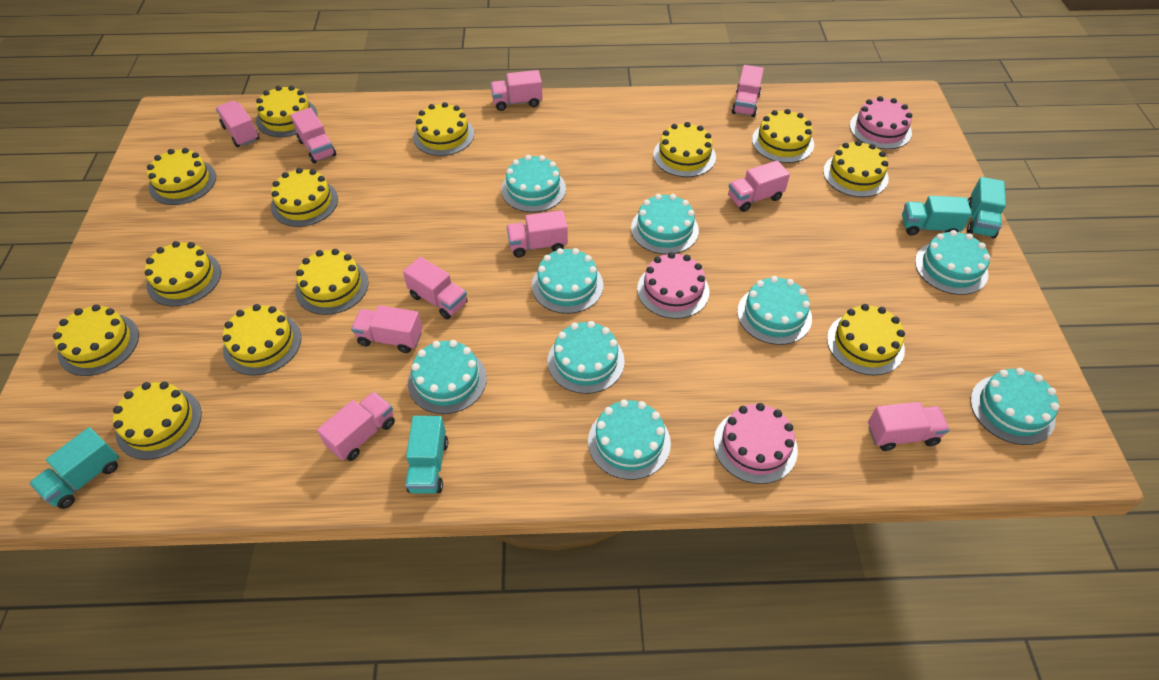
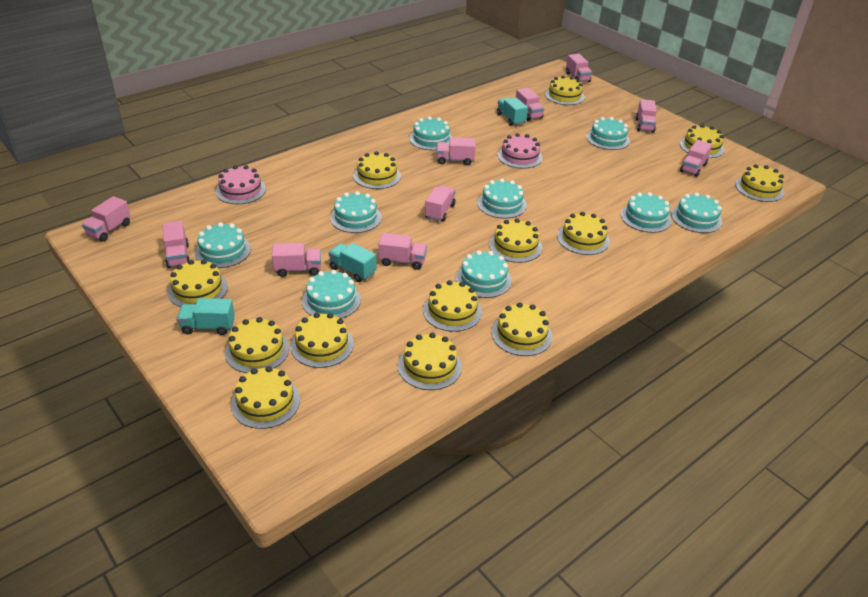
pink cake: 3 -> 2
turquoise truck: 4 -> 3

